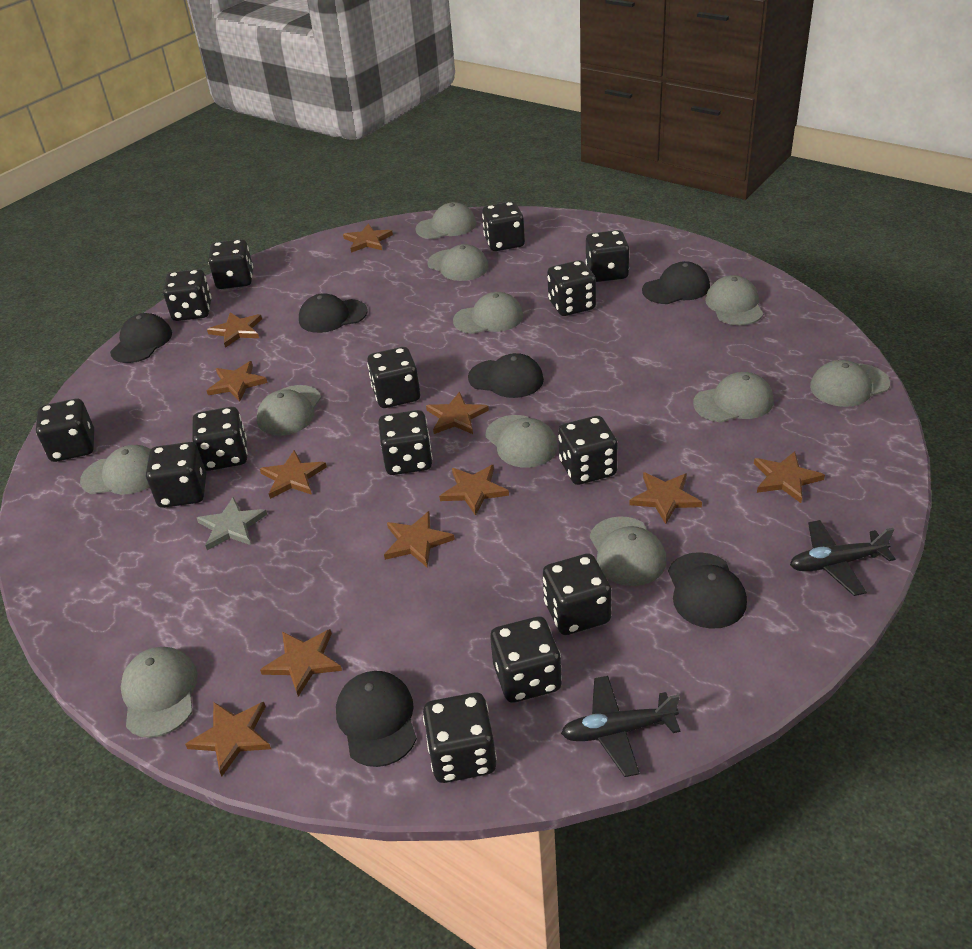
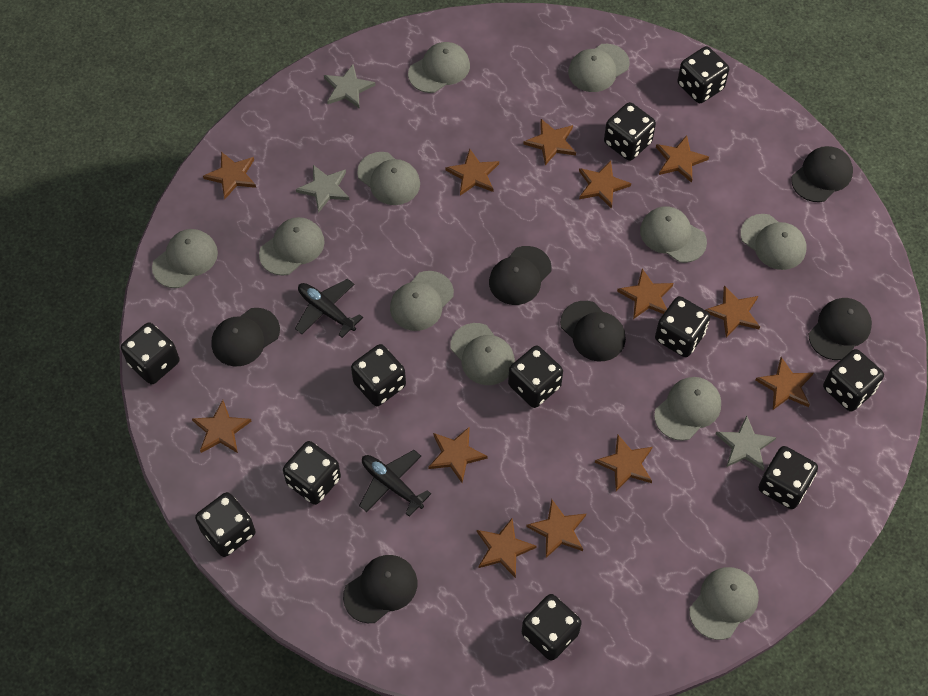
black dice: 14 -> 11
brown star: 11 -> 13
grey star: 1 -> 3

